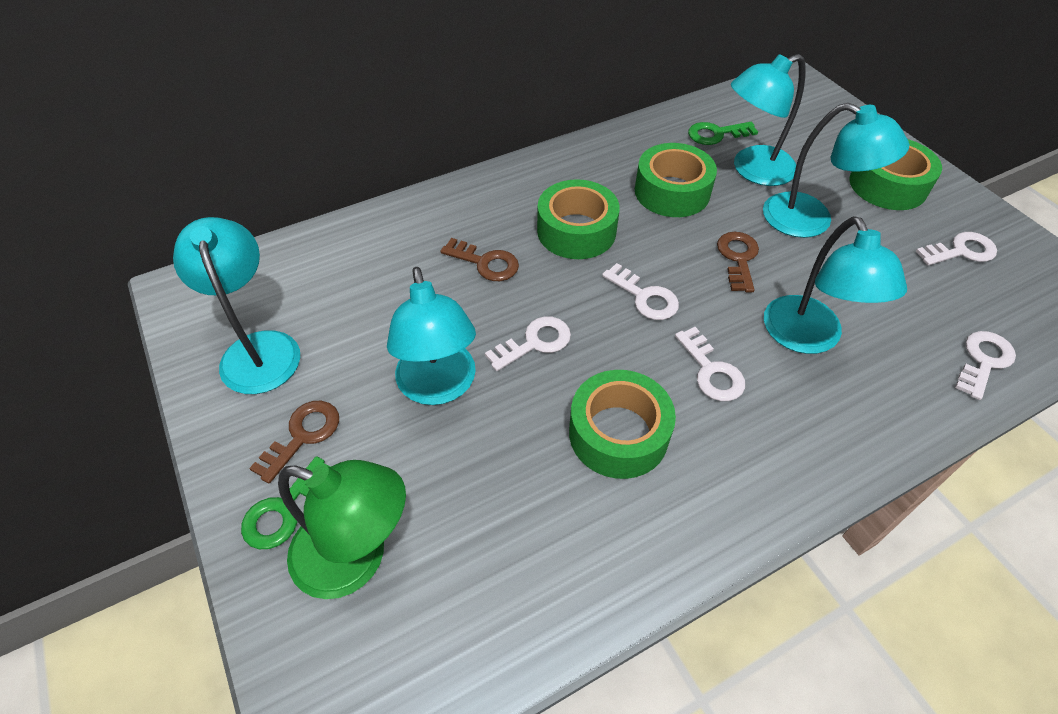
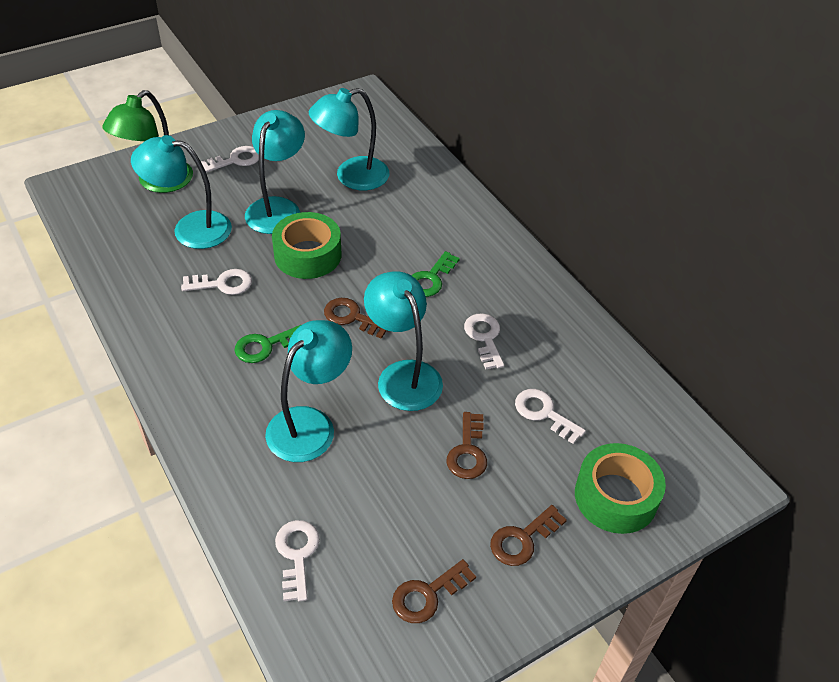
brown key: 3 -> 4
green tape: 4 -> 2

